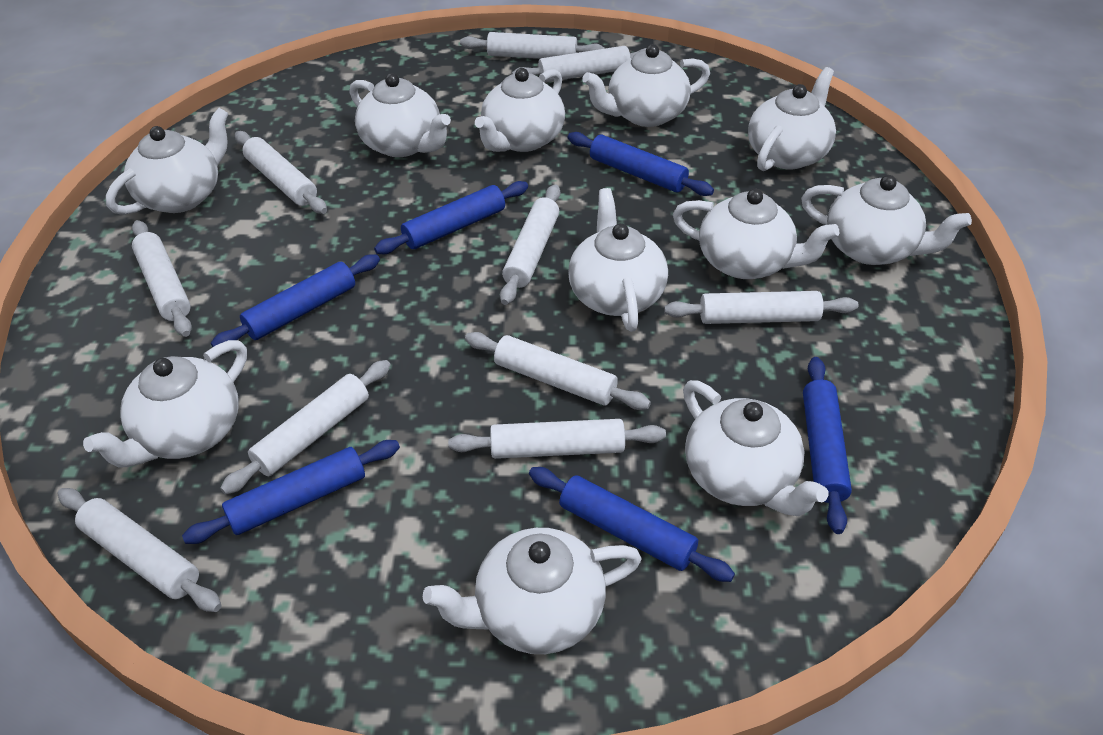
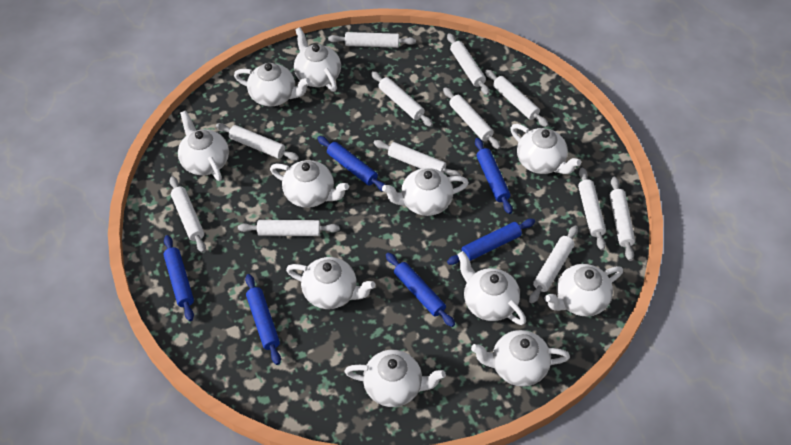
white rolling pin: 10 -> 12

